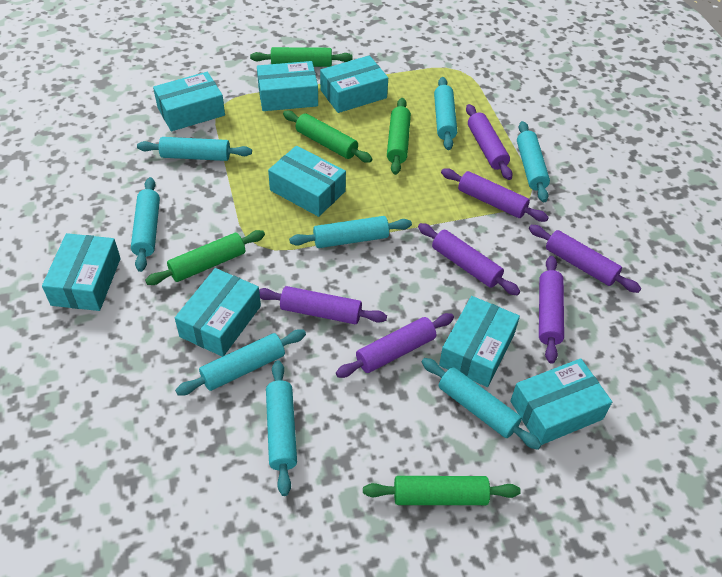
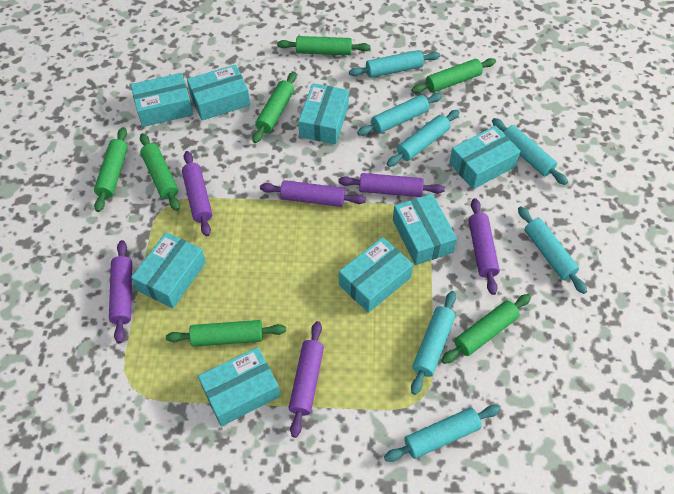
green rolling pin: 5 -> 7
purple rolling pin: 7 -> 6
turquoise rolling pin: 8 -> 7

